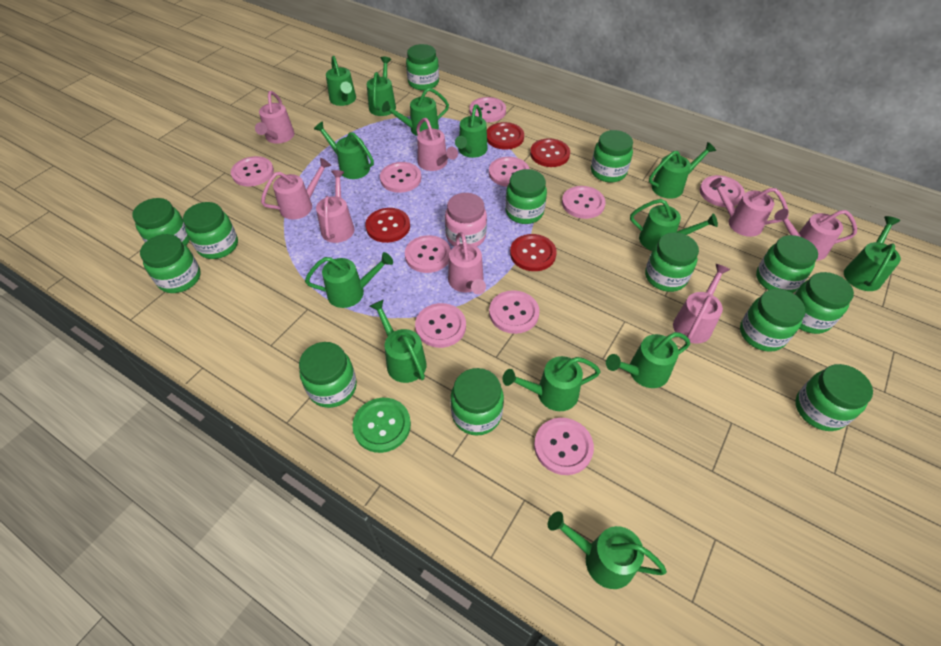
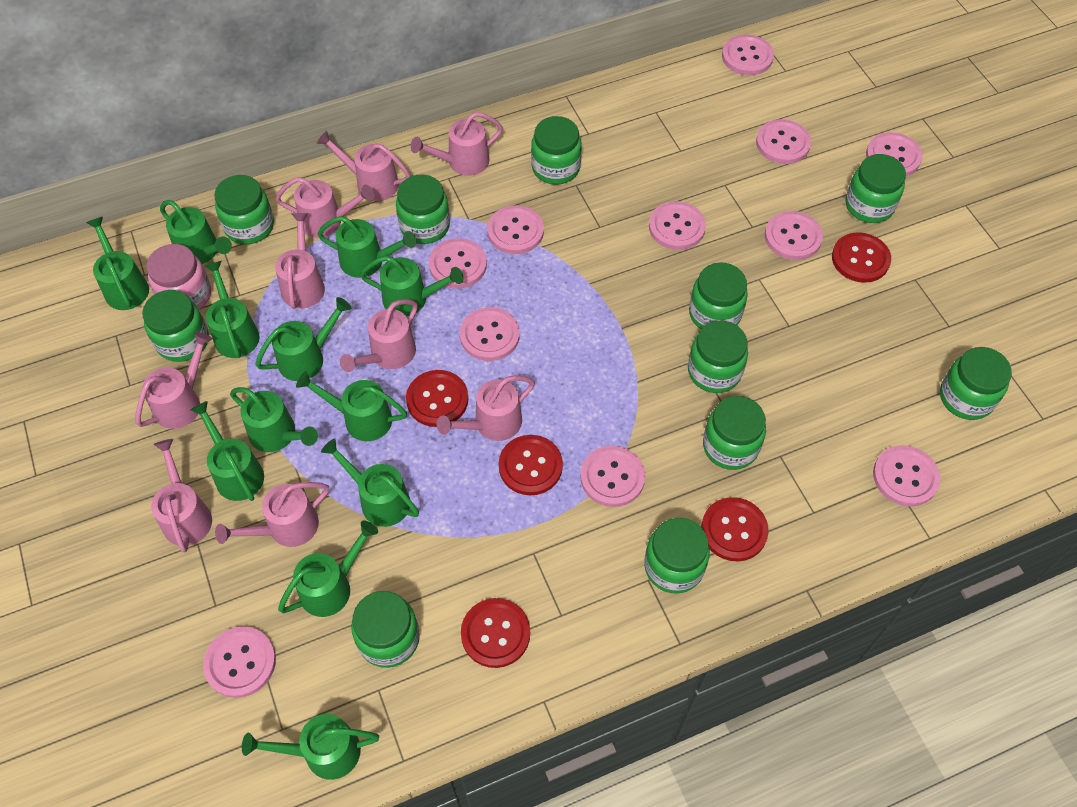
green button: 1 -> 0
green jar: 13 -> 11
green watering can: 13 -> 12
pink button: 10 -> 11
pink watering can: 8 -> 9
red button: 4 -> 5

